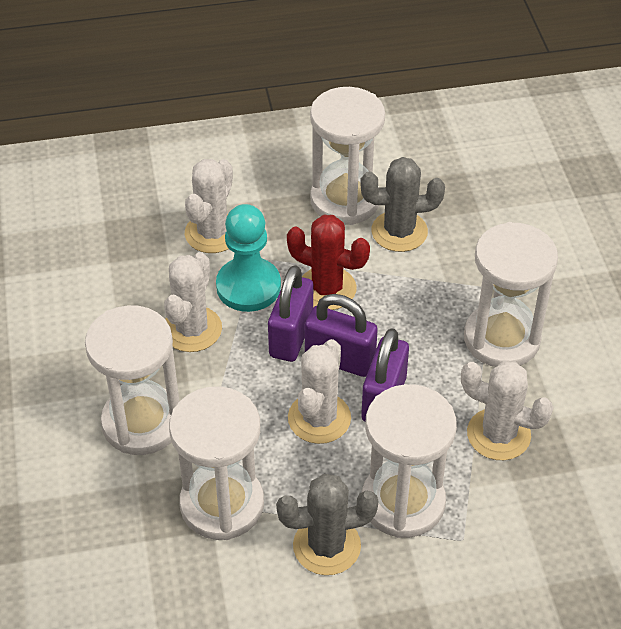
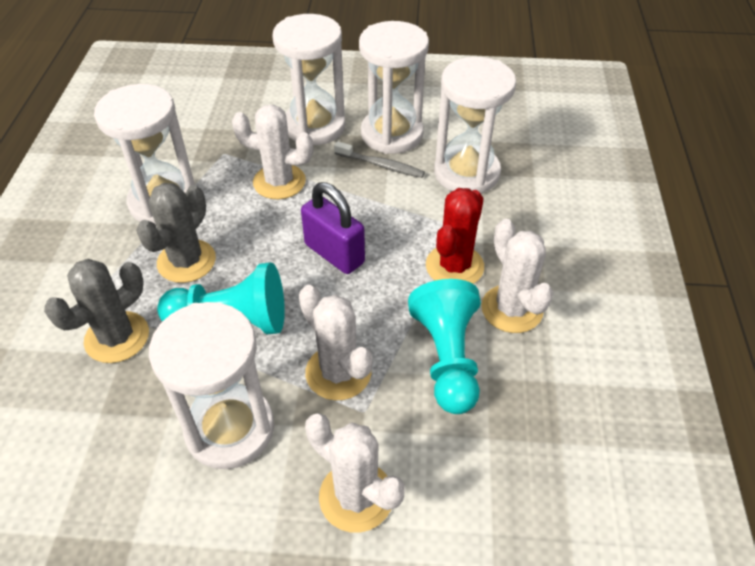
grey toothbrush: 0 -> 1
purple padlock: 3 -> 1
turquoise pawn: 1 -> 2

